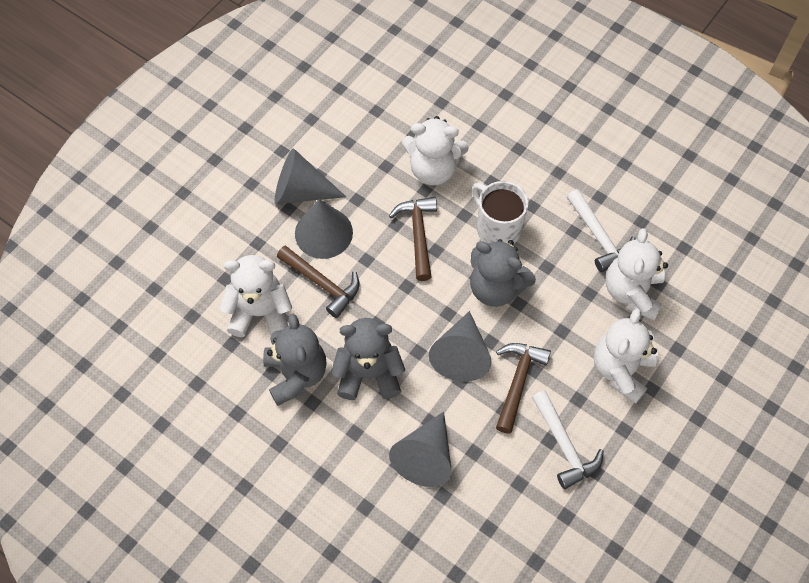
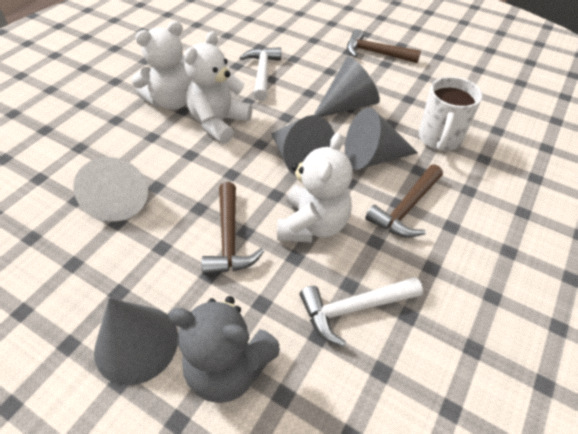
grey teddy bear: 3 -> 1
white cone: 0 -> 1
white teddy bear: 4 -> 3

